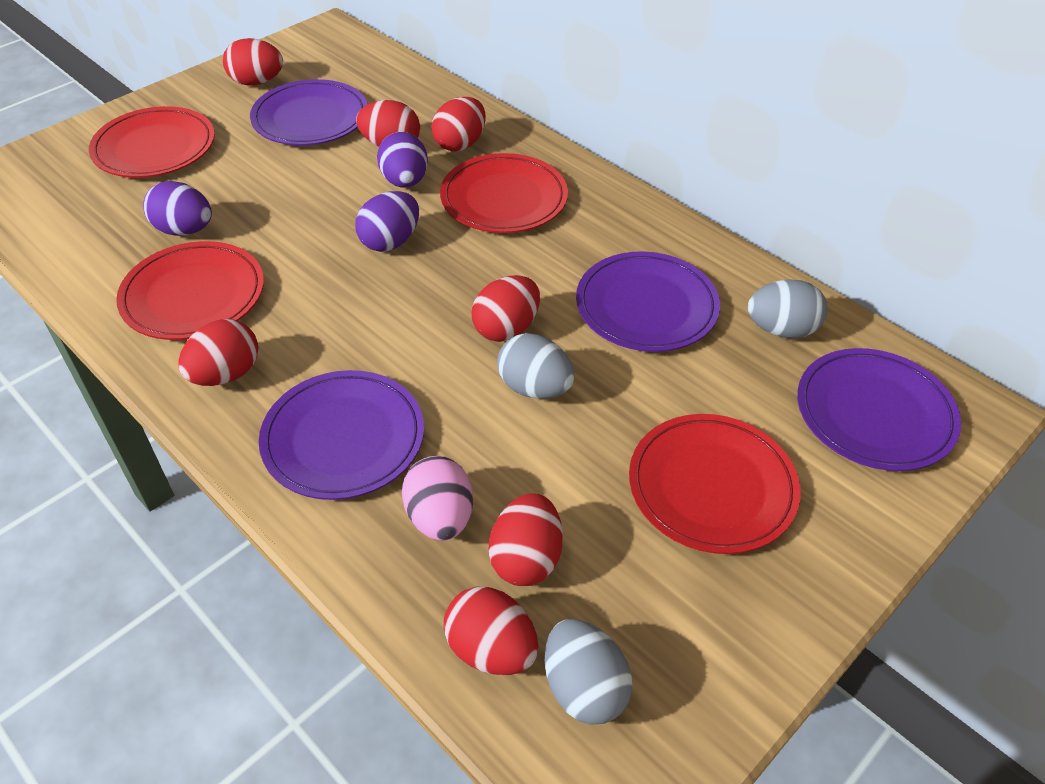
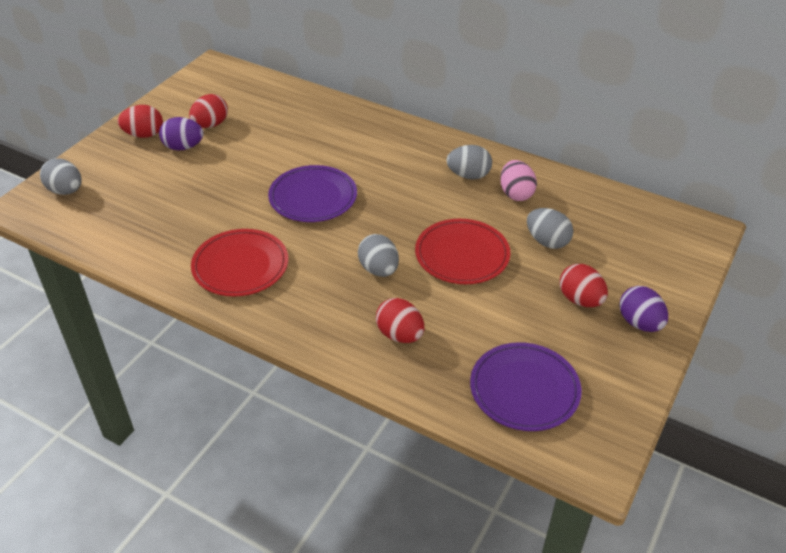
grey egg: 3 -> 4
purple egg: 3 -> 2
purple plate: 4 -> 2
red egg: 7 -> 4
red plate: 4 -> 2

